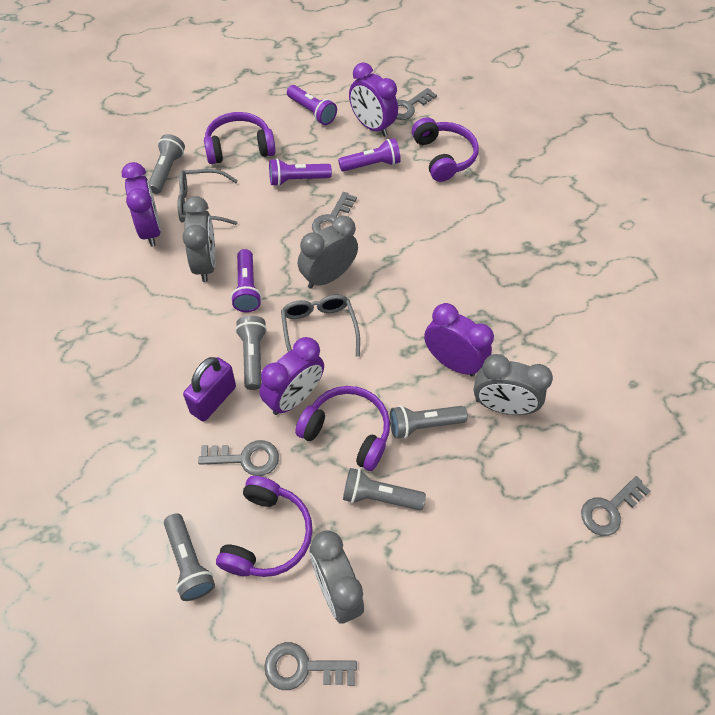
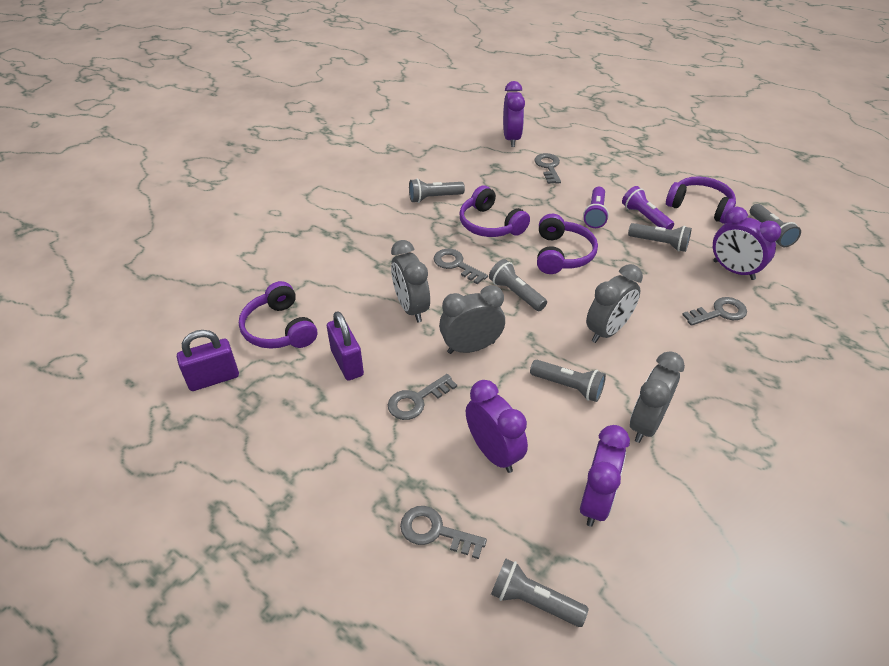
grey flashlight: 5 -> 6
grey glasses: 2 -> 0
purple flashlight: 4 -> 2
purple padlock: 1 -> 2

